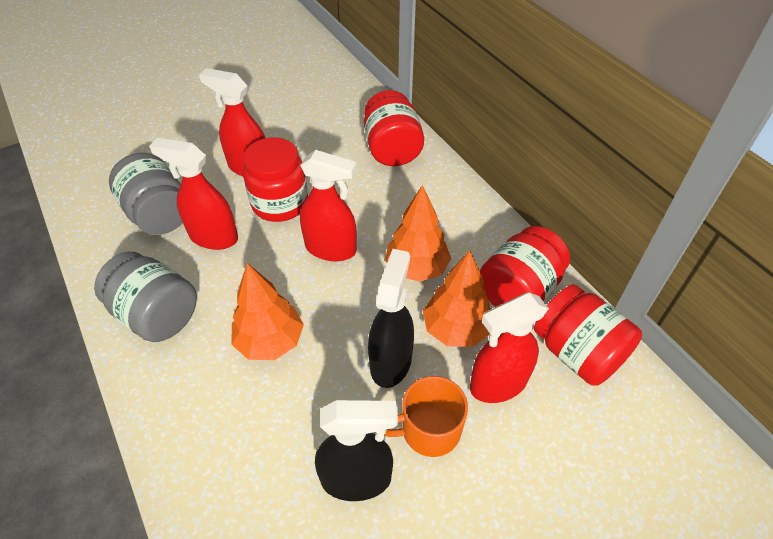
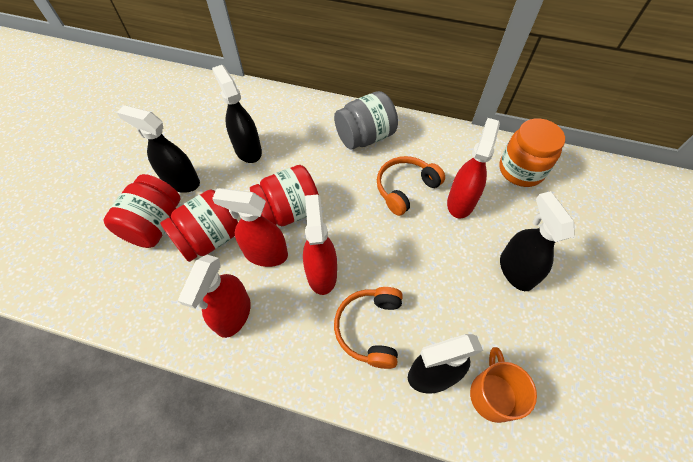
black spray bottle: 2 -> 4
grey jar: 2 -> 1
orange headphones: 0 -> 2
orange jar: 0 -> 1
orange tree: 3 -> 0
red jar: 4 -> 3

